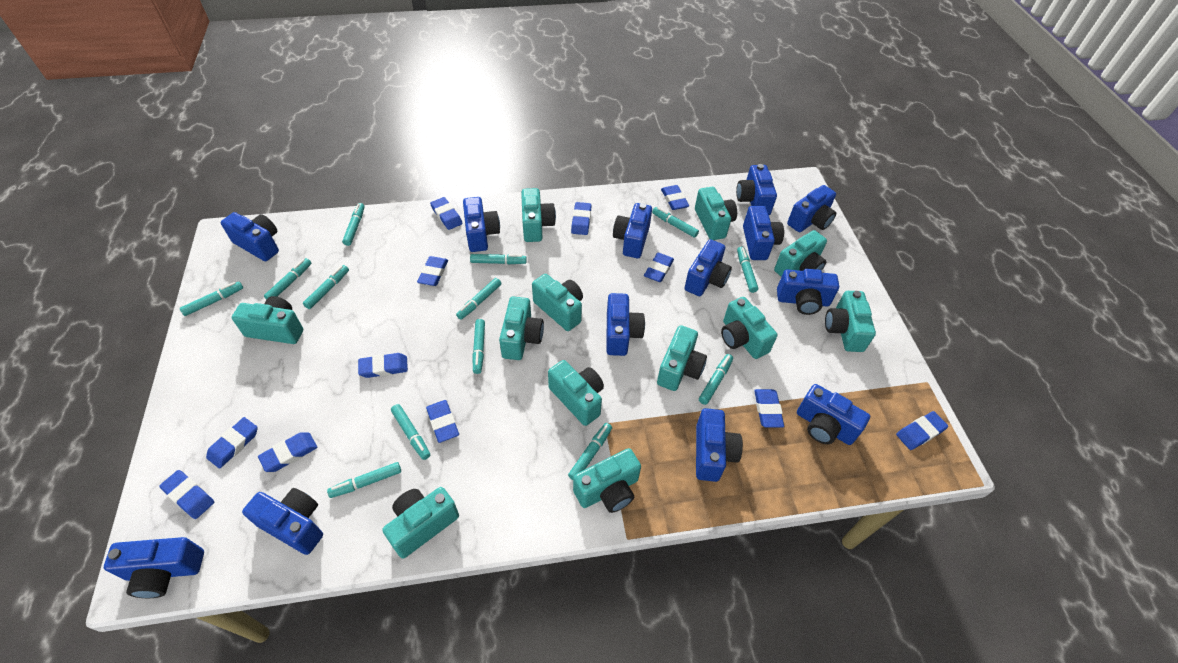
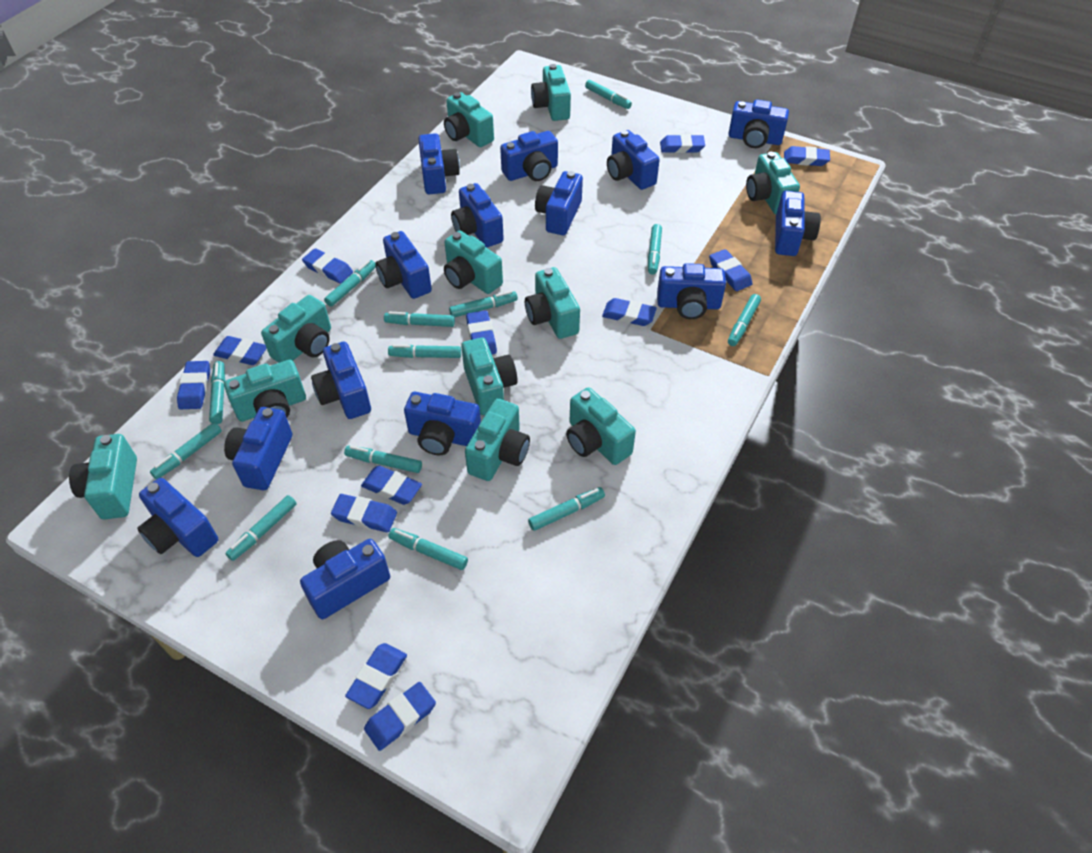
blue camera: 13 -> 14
turquoise camera: 12 -> 11

